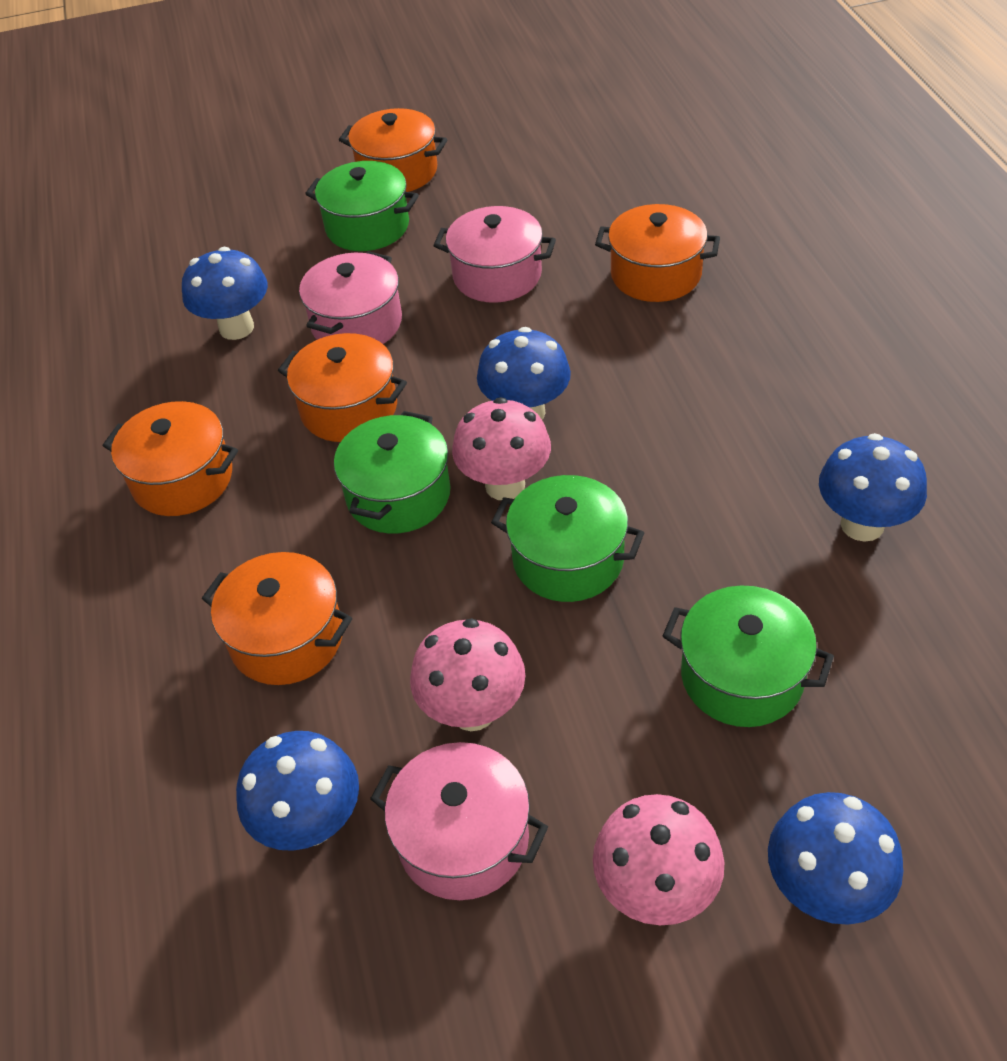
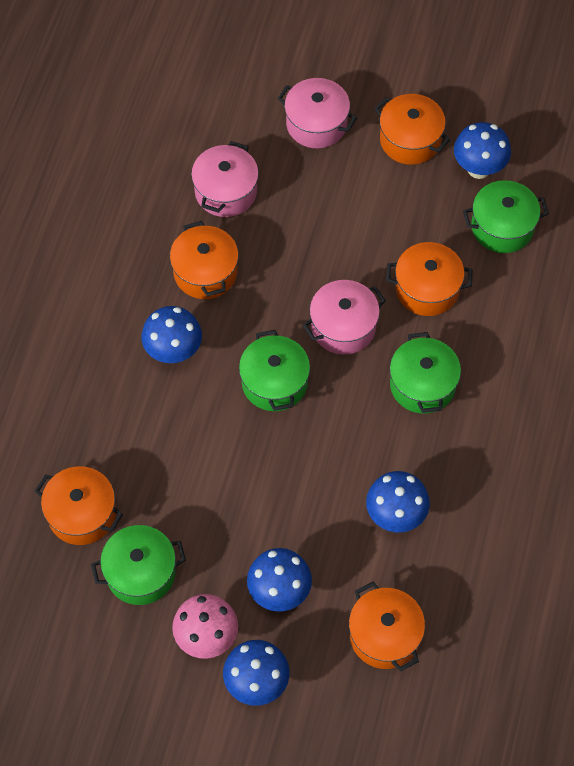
pink mushroom: 3 -> 1

